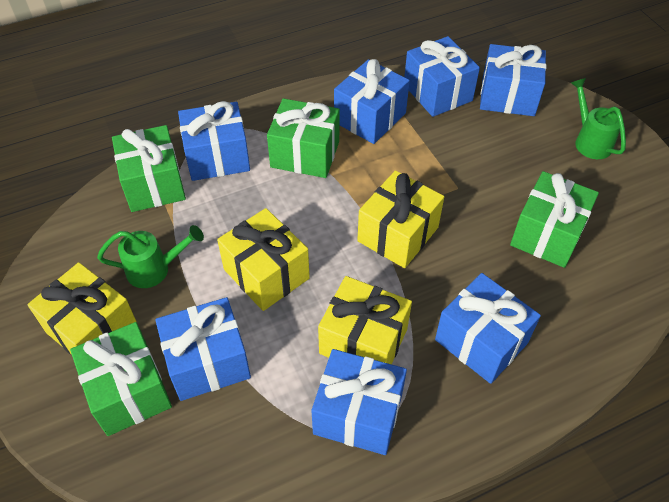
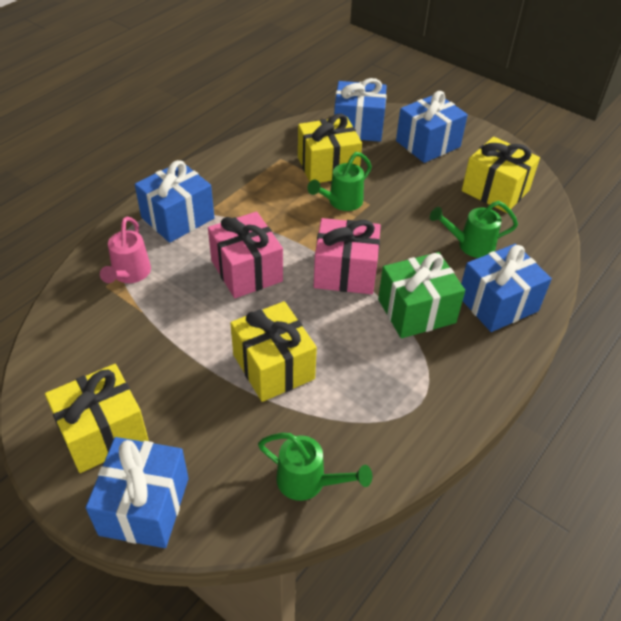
blue gift: 7 -> 5
green gift: 4 -> 1
green watering can: 2 -> 3
pink gift: 0 -> 2
pink watering can: 0 -> 1

